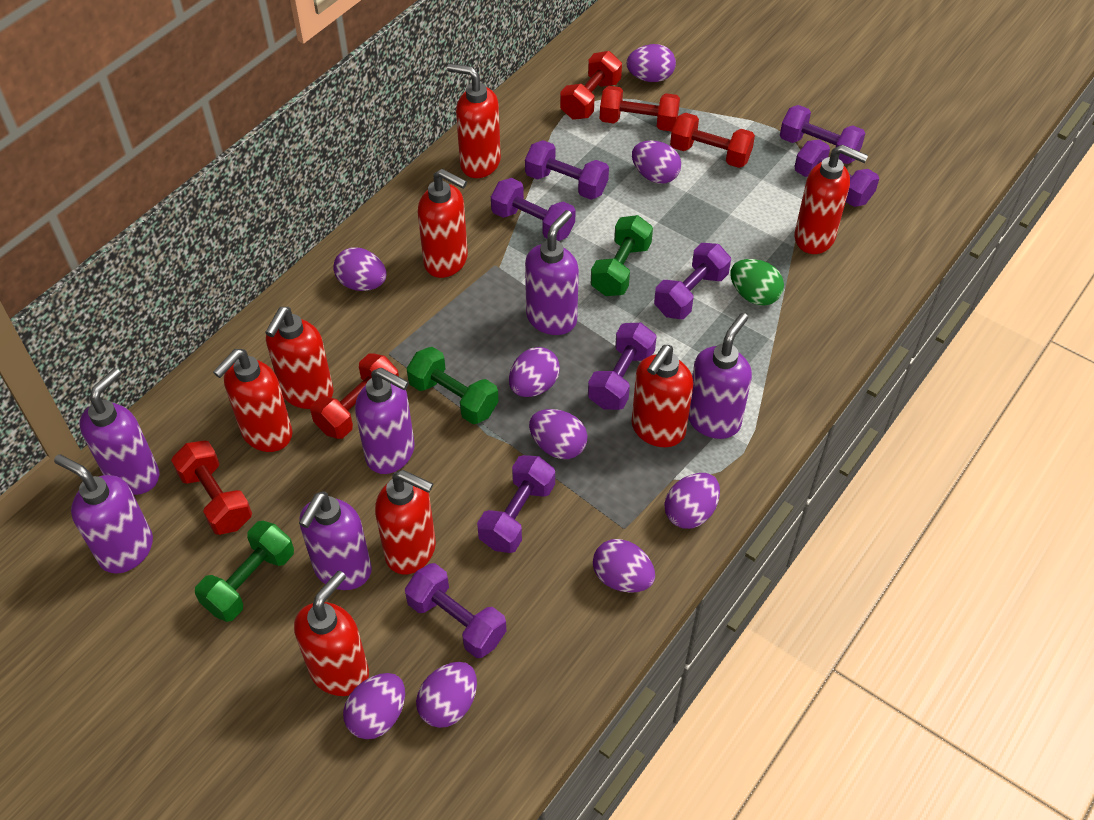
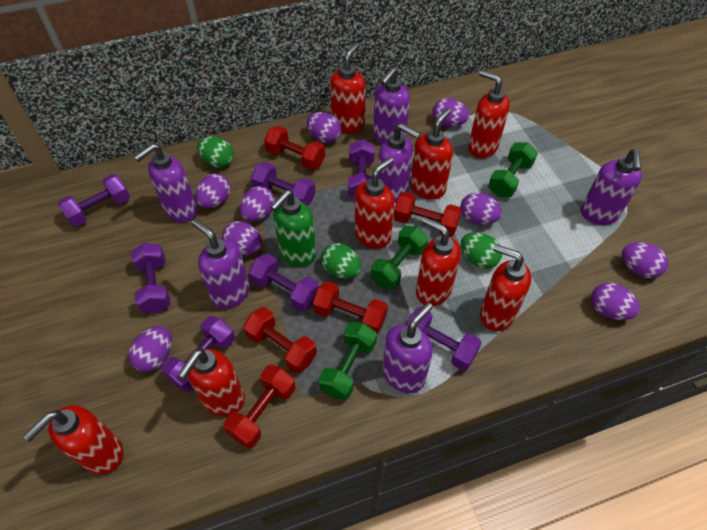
green egg: 1 -> 3
green soap dispenser: 0 -> 1
purple dumbbell: 8 -> 7

